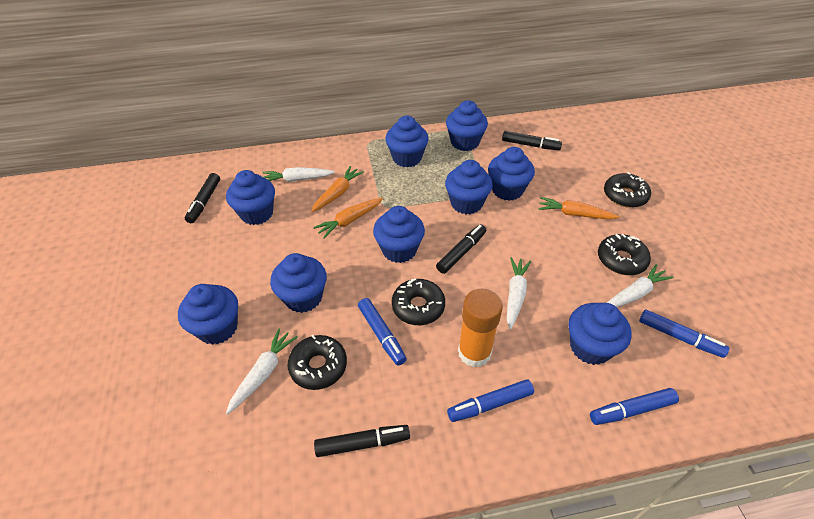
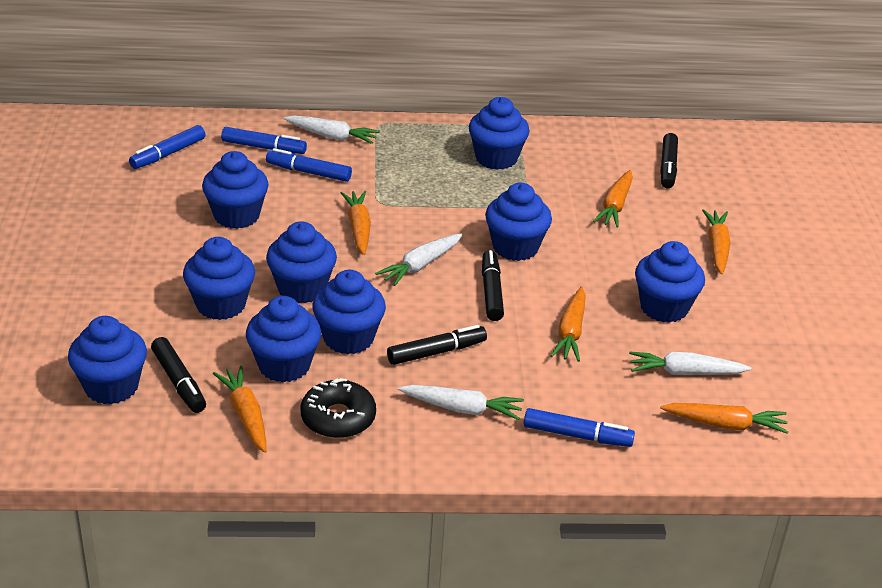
black donut: 4 -> 1
orange carrot: 3 -> 6
orange glue stick: 1 -> 0

